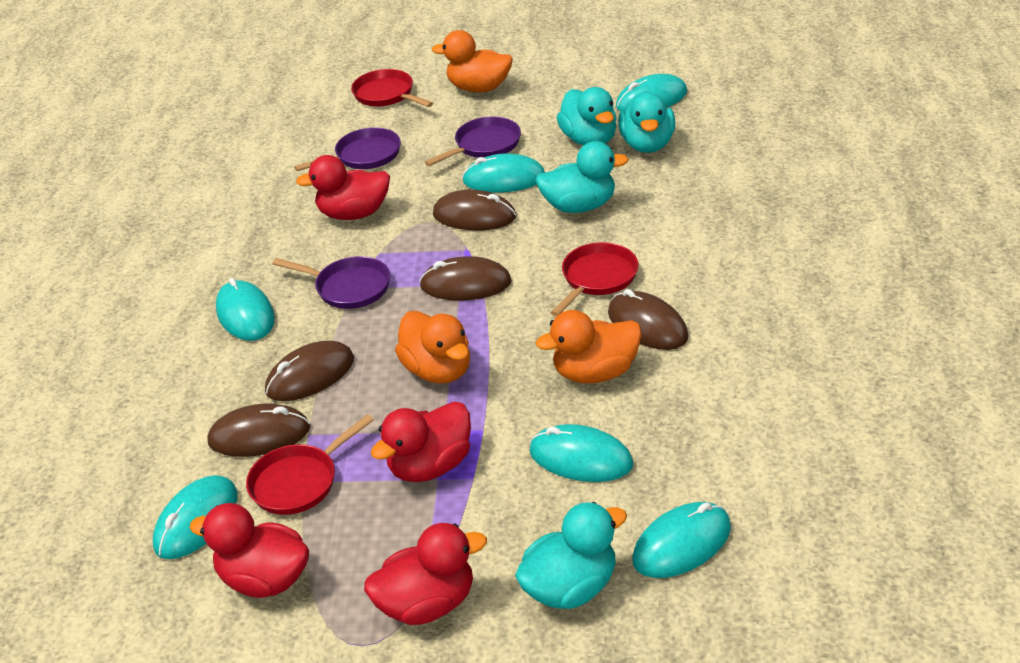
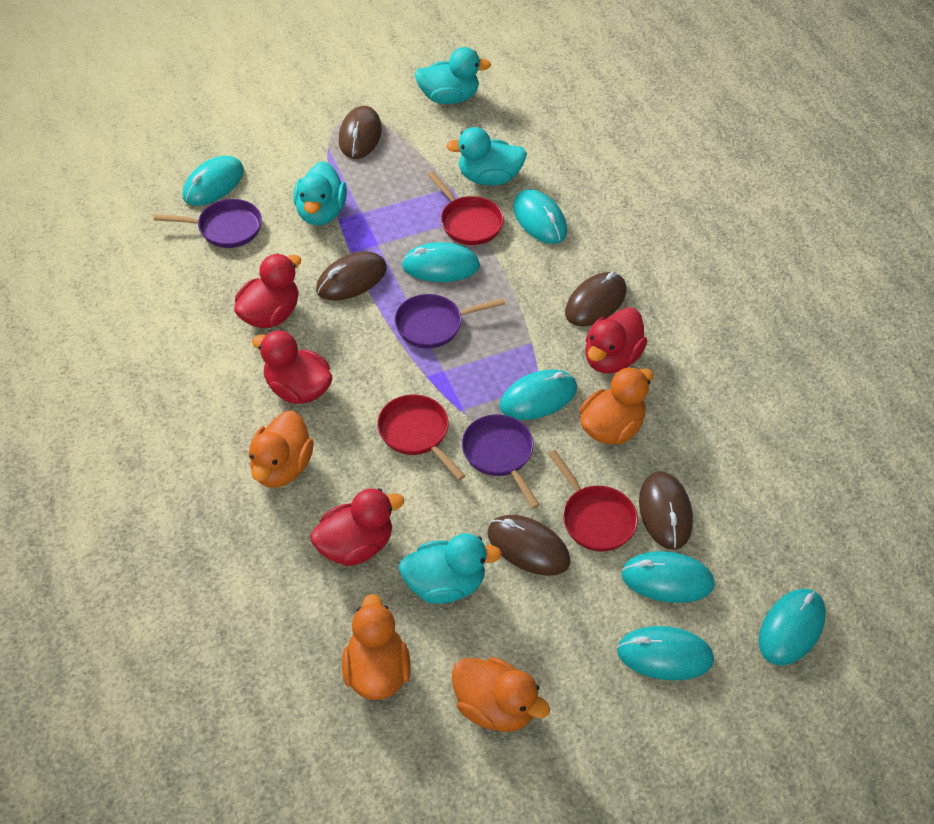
orange duck: 3 -> 4
turquoise mouse: 6 -> 7

